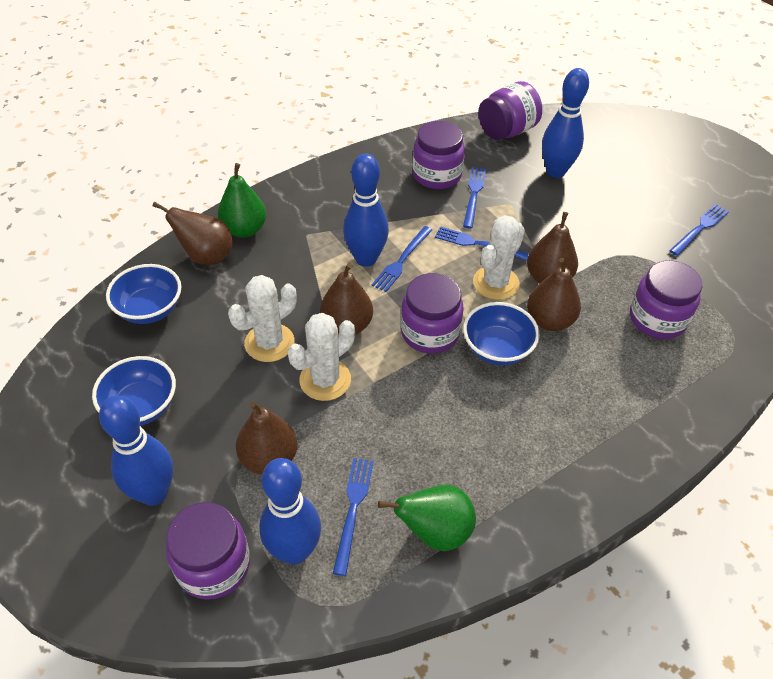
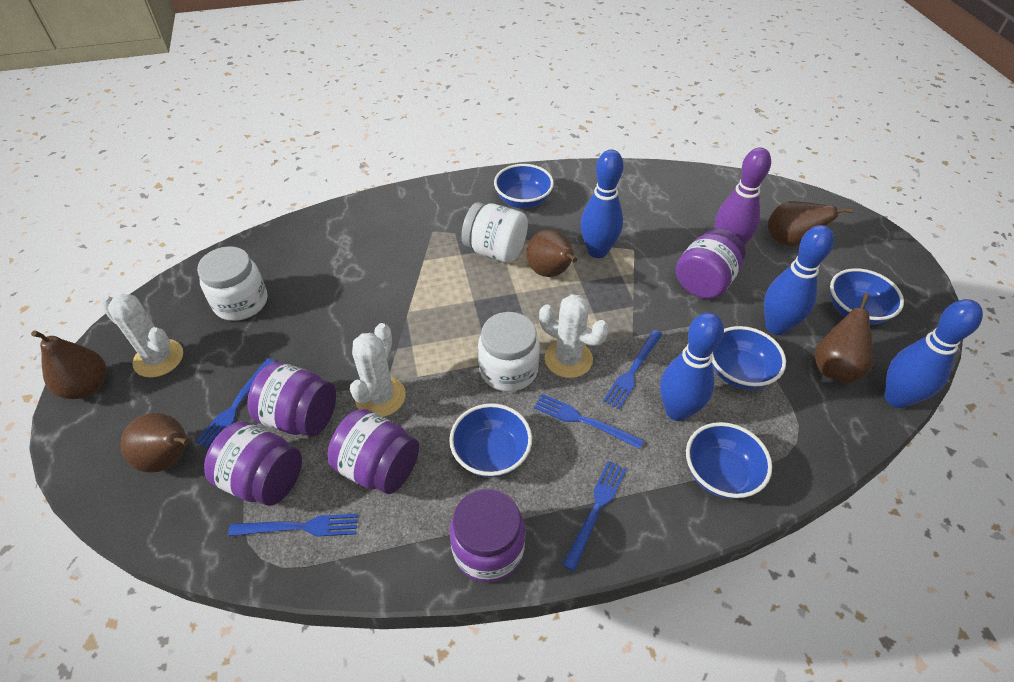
blue bowl: 3 -> 5
green pear: 2 -> 0
purple bowling pin: 0 -> 1
white jar: 0 -> 3

